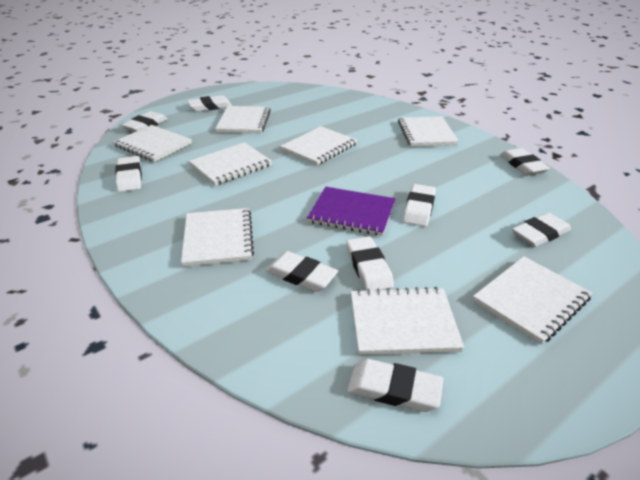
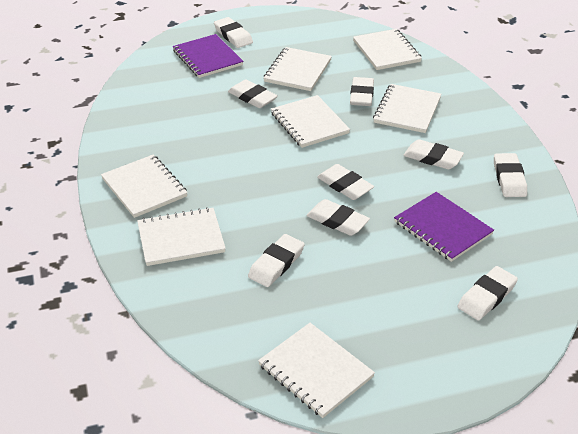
purple notebook: 1 -> 2
white notebook: 8 -> 7

